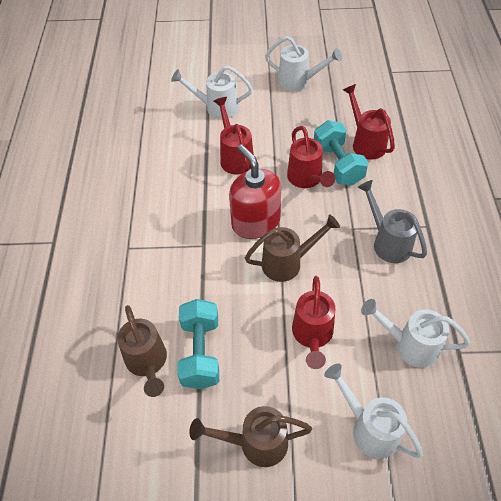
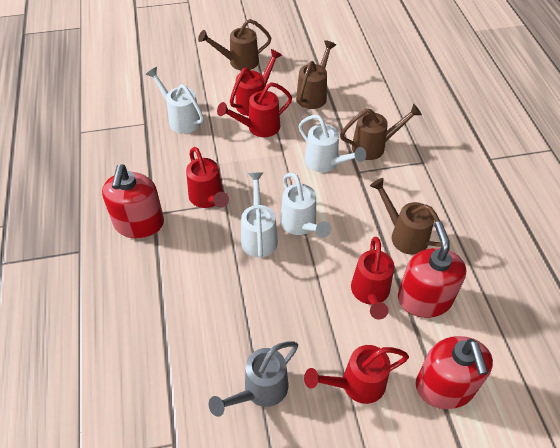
brown watering can: 3 -> 4
red soap dispenser: 1 -> 3
red watering can: 4 -> 5
turquoise dumbbell: 2 -> 0

